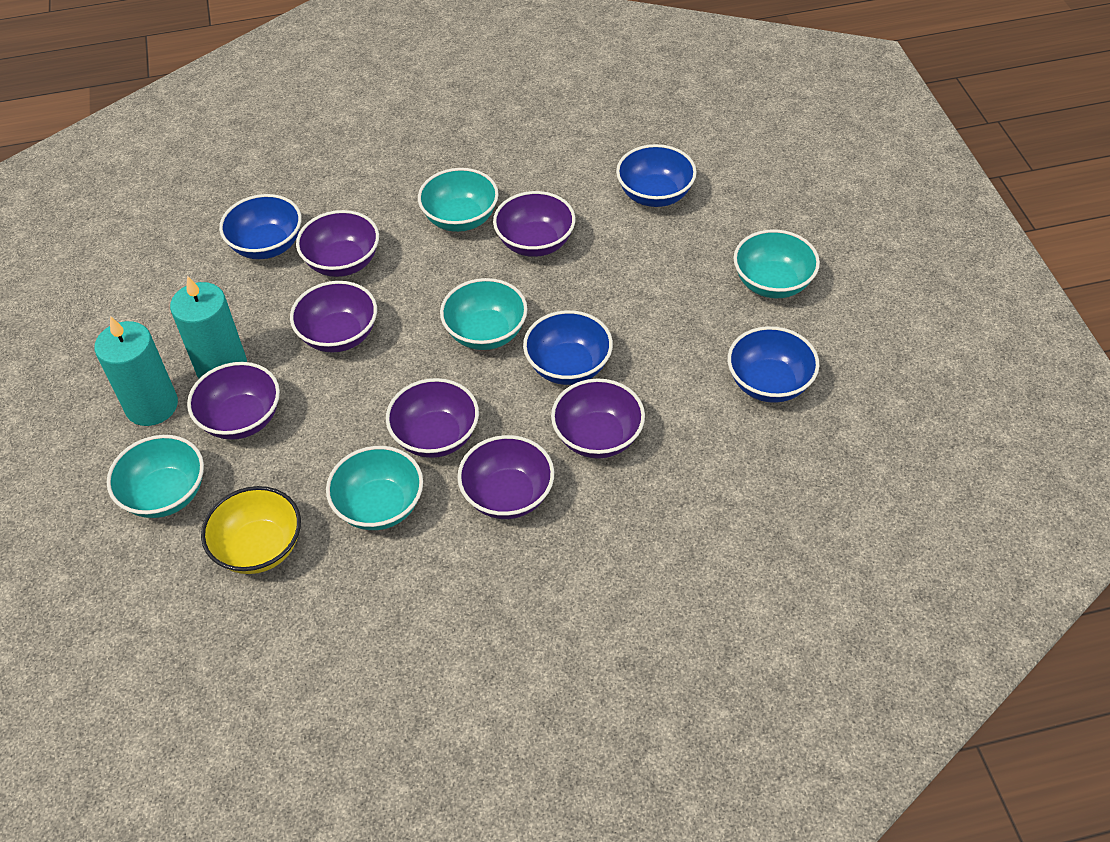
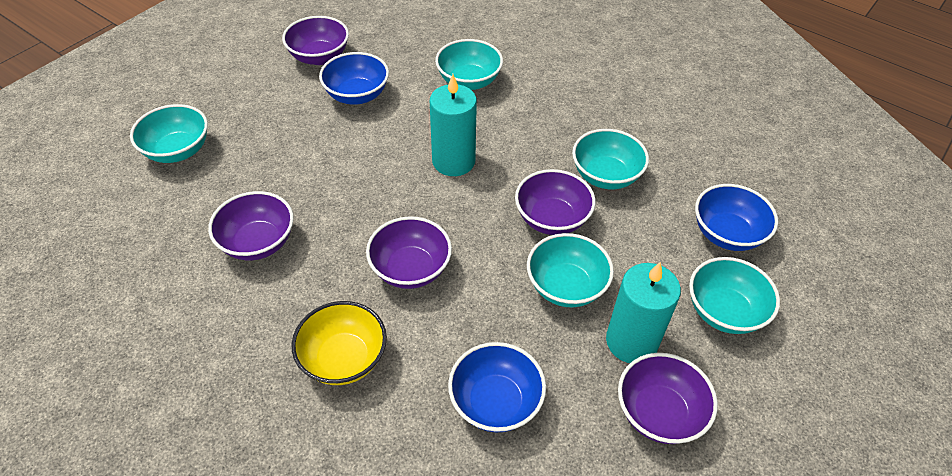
blue bowl: 4 -> 3
purple bowl: 7 -> 5

